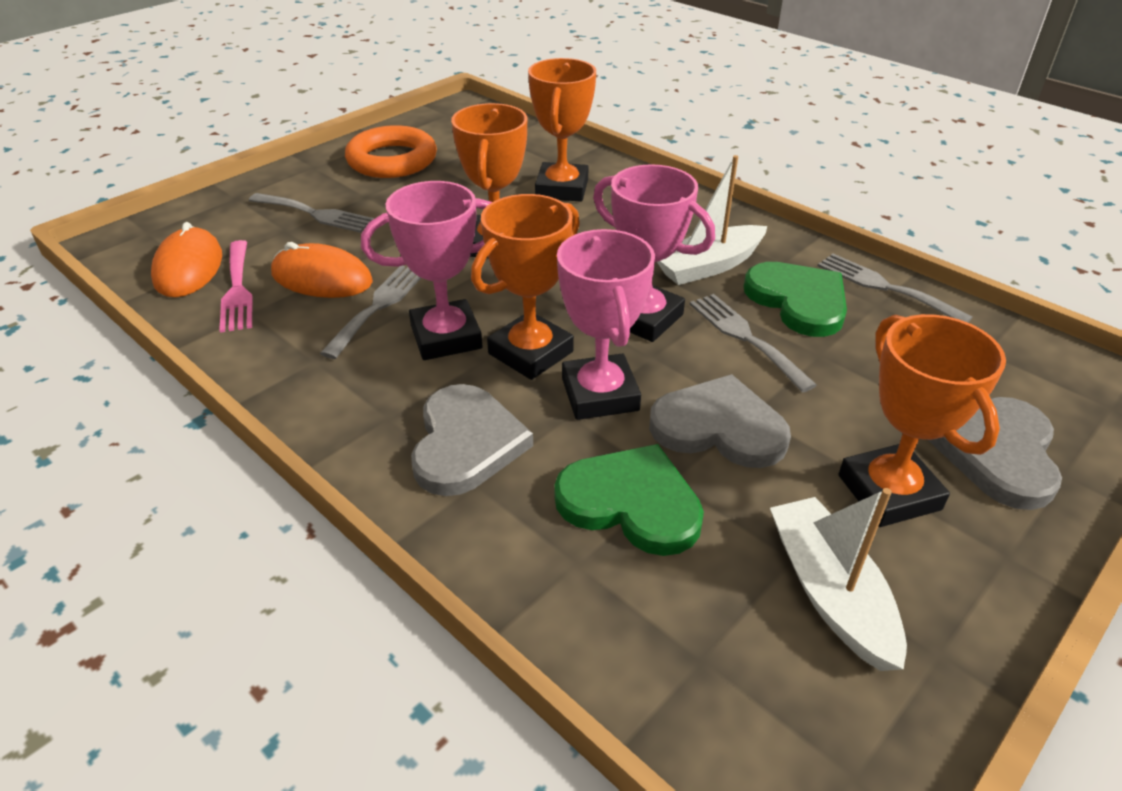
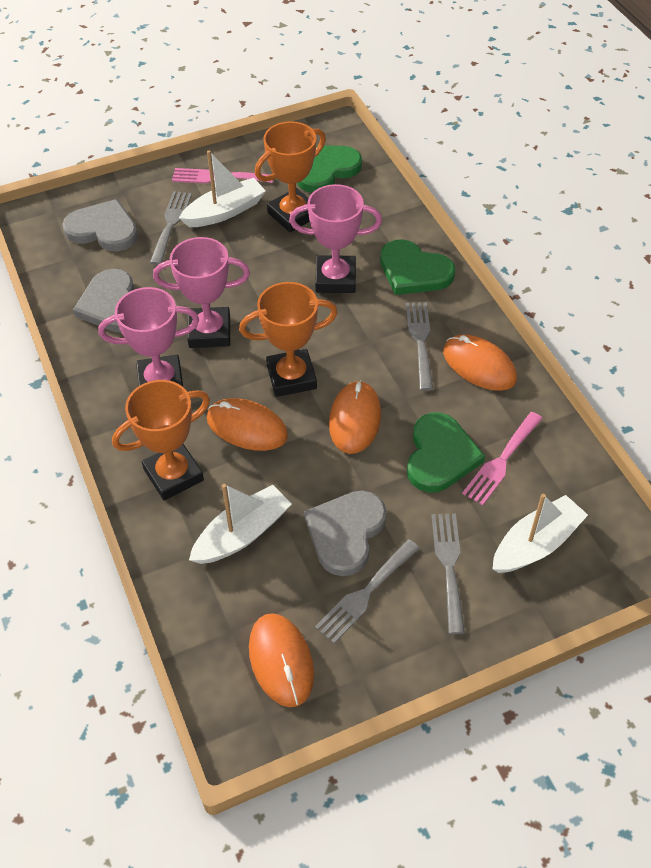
green heart: 2 -> 3
orange mouse: 2 -> 4
orange ring: 1 -> 0
orange trophy: 4 -> 3
pink fork: 1 -> 2
white boat: 2 -> 3

